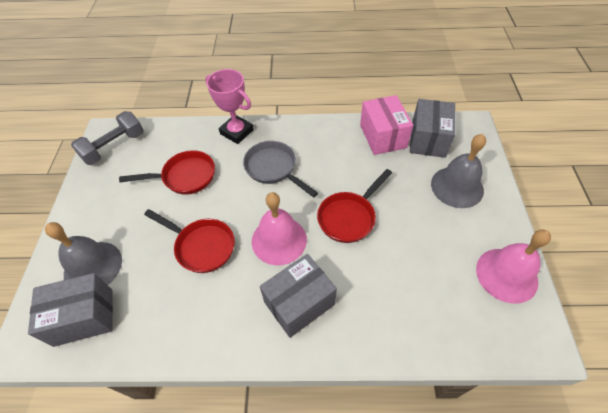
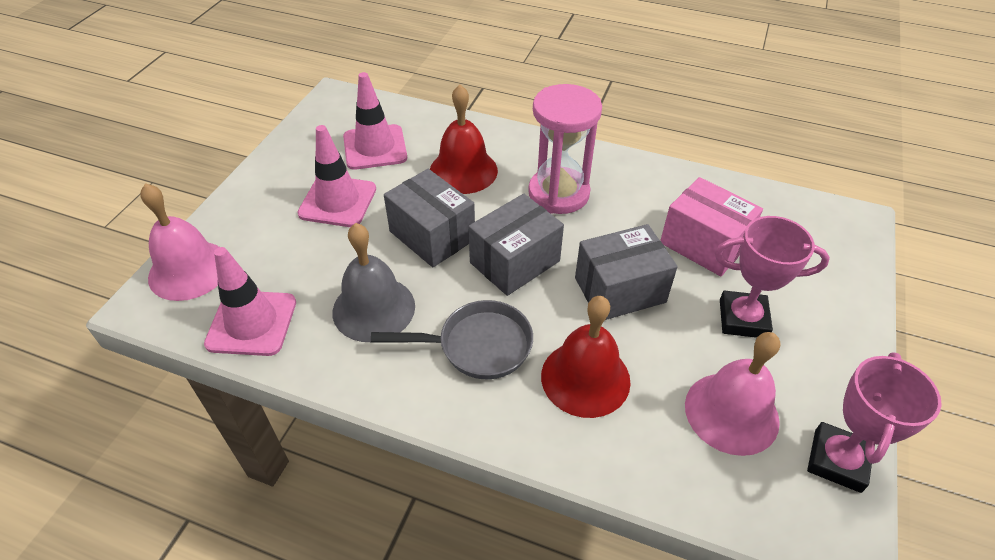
grey bell: 2 -> 1
grey dumbbell: 1 -> 0
pink hourglass: 0 -> 1
pink traffic cone: 0 -> 3
pink trophy: 1 -> 2
red bell: 0 -> 2
red pan: 3 -> 0

